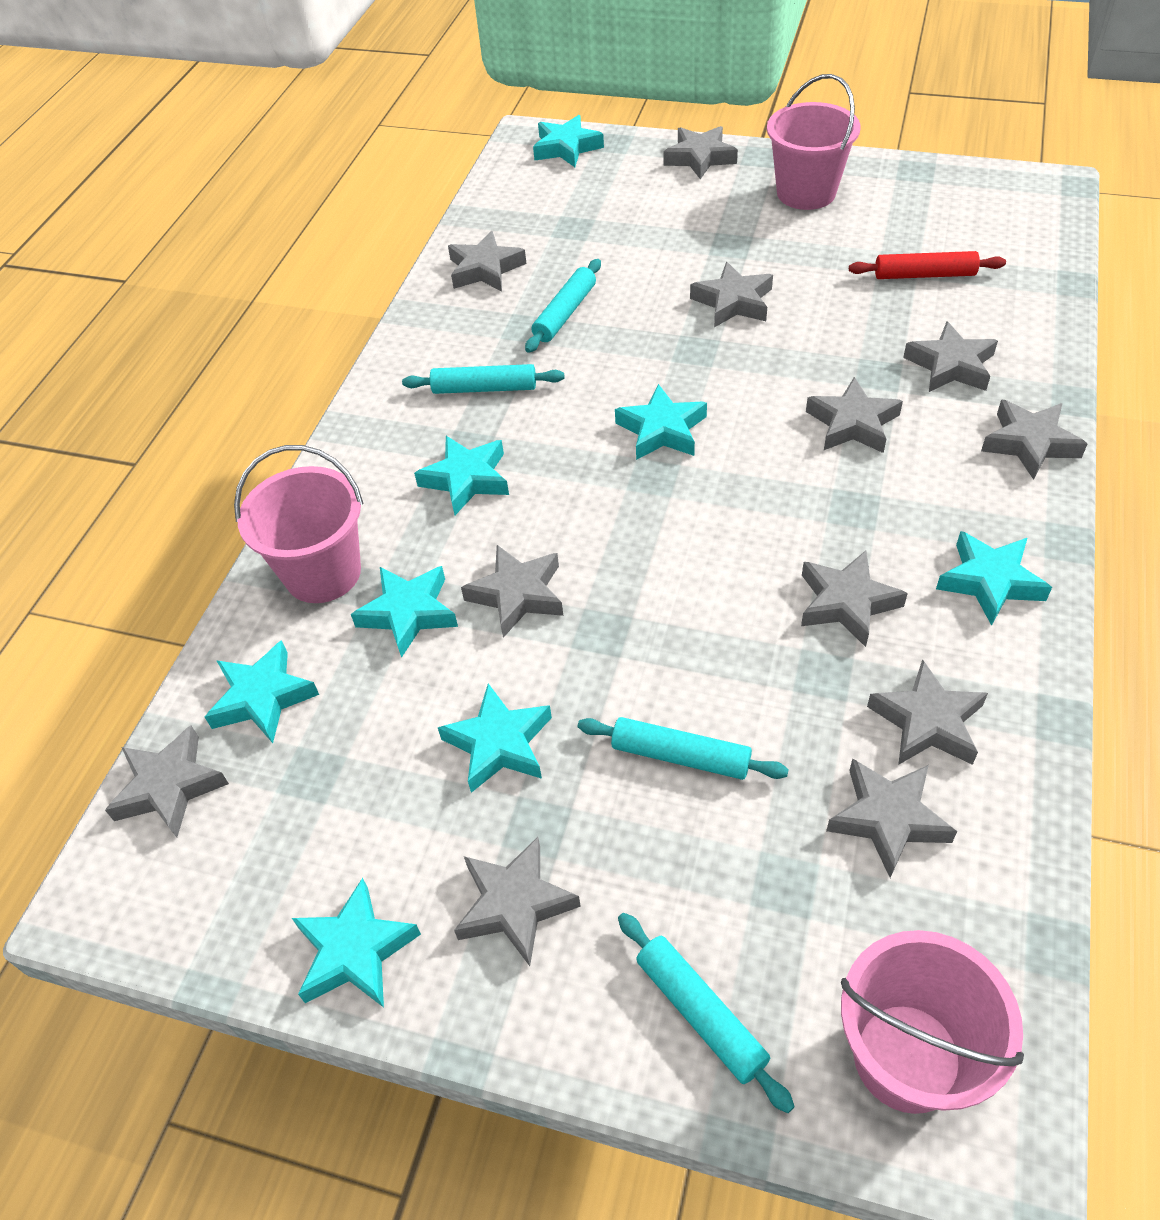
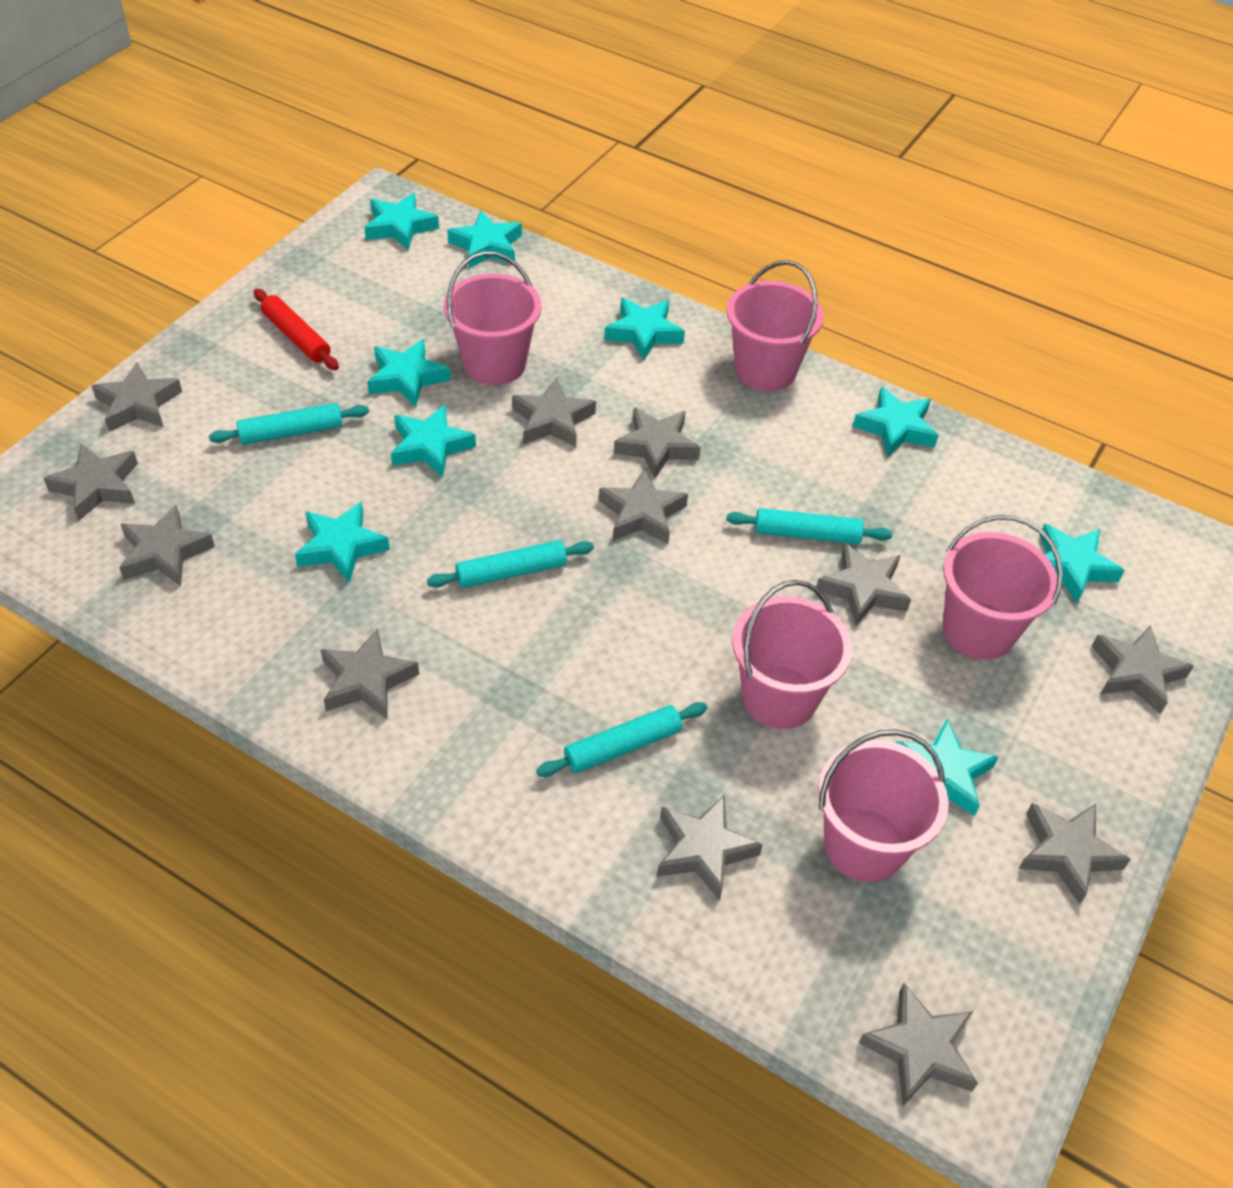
pink bucket: 3 -> 5
turquoise star: 8 -> 9

